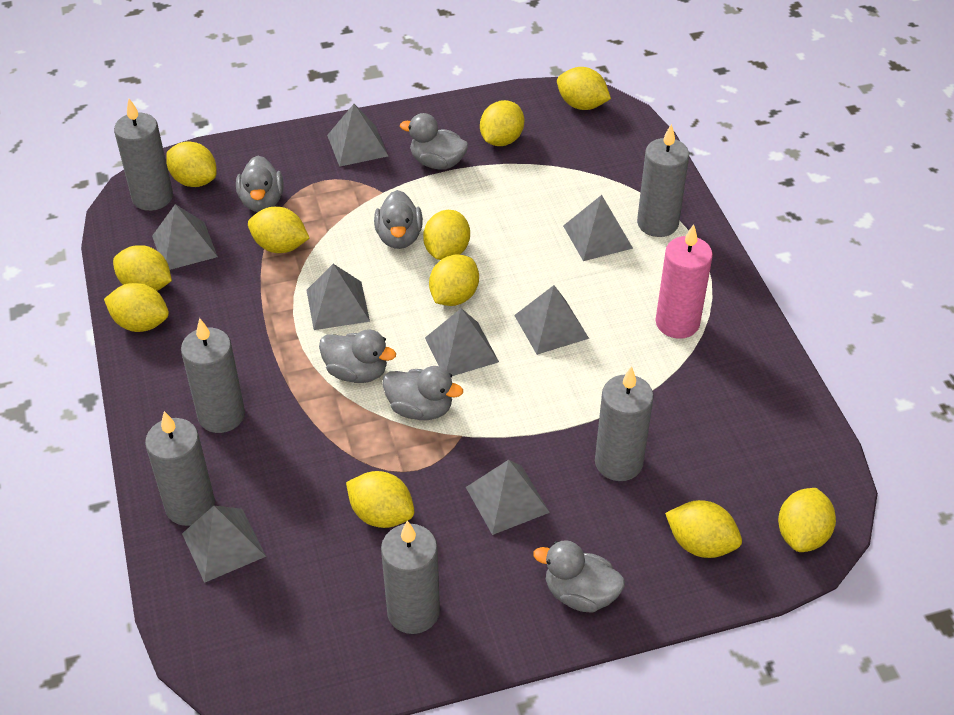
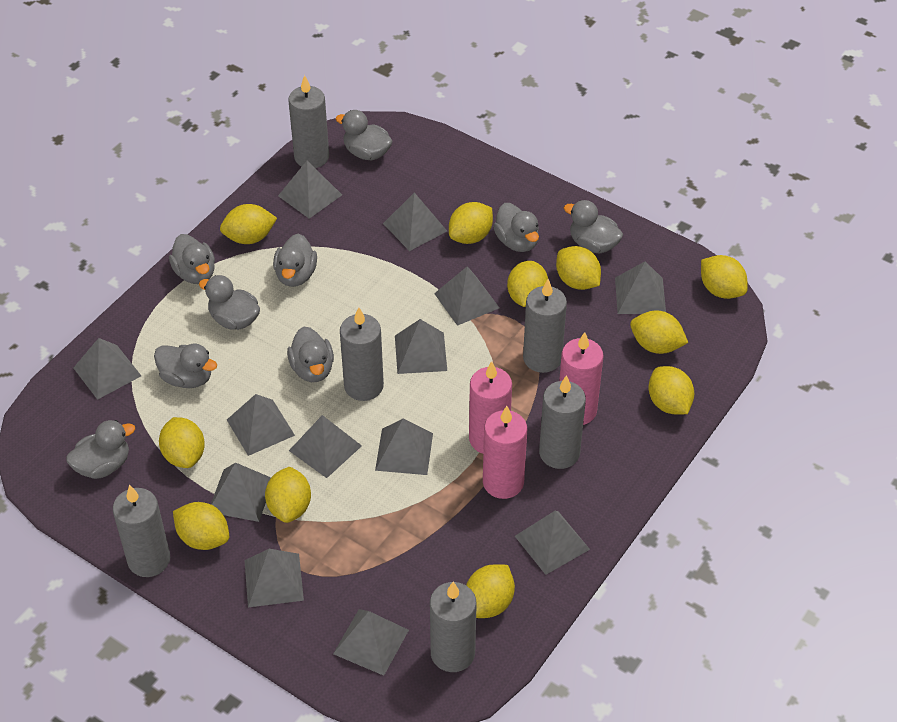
grey duck: 6 -> 9
grey pyramid: 8 -> 13
pink candle: 1 -> 3

